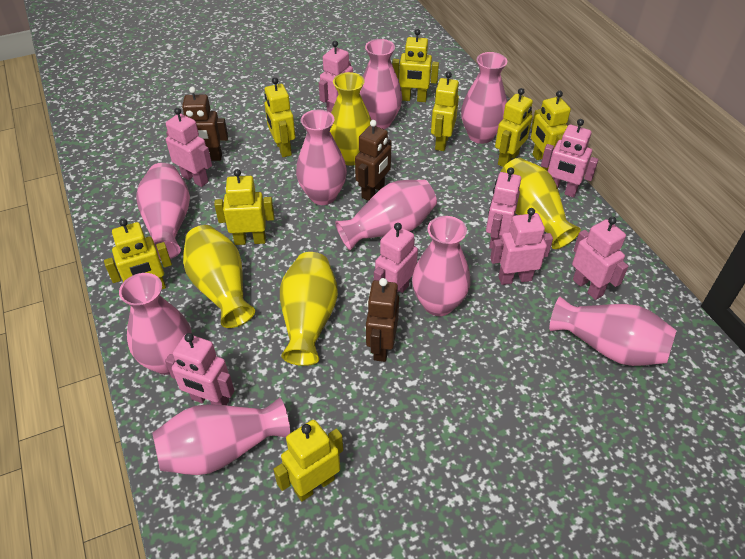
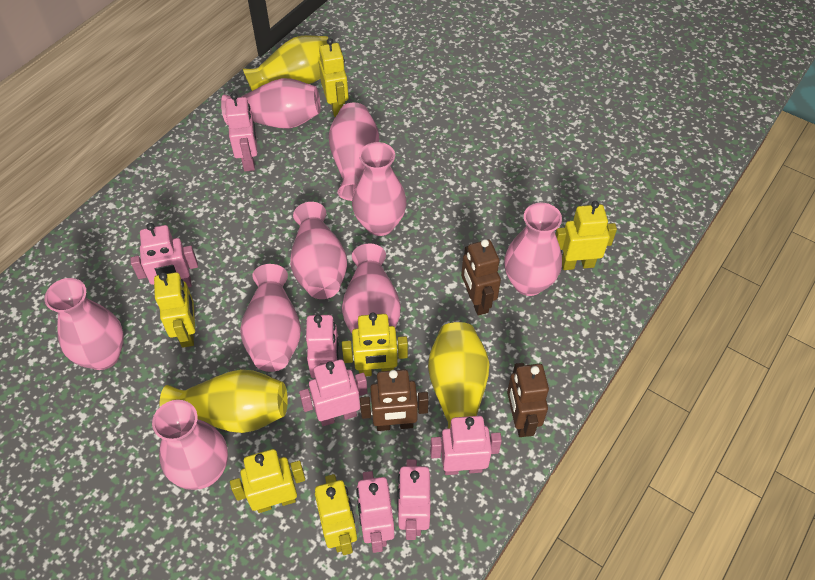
pink robot: 8 -> 7
yellow robot: 8 -> 6
yellow vase: 4 -> 3

